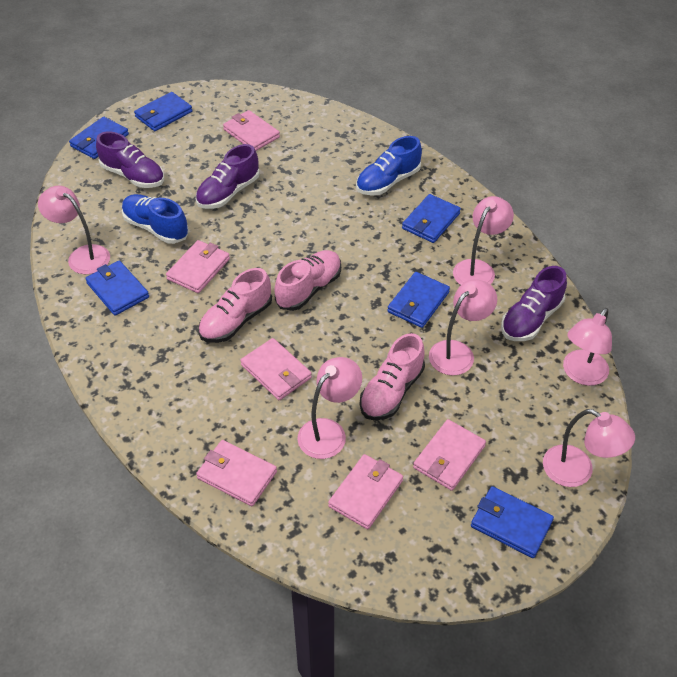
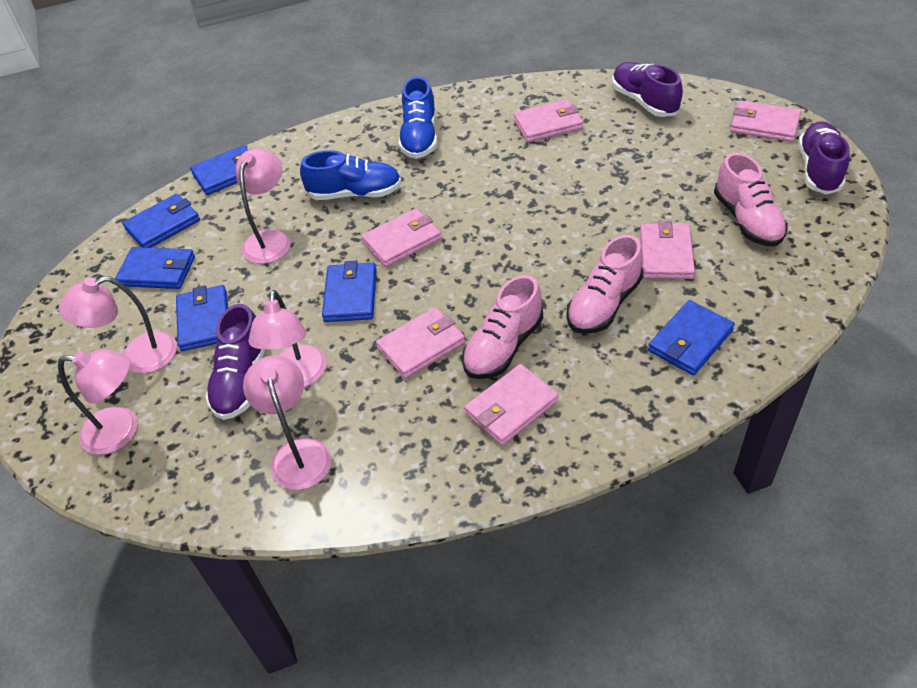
pink lamp: 6 -> 5

